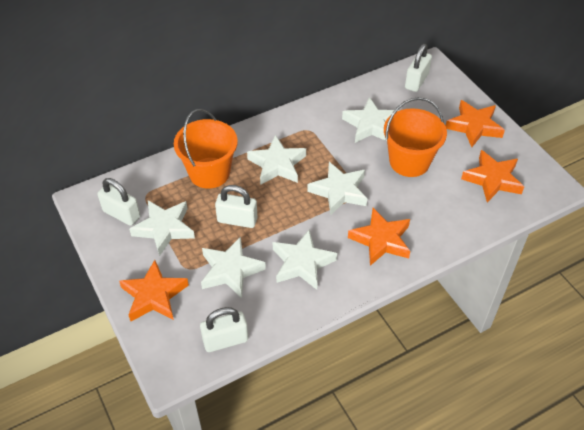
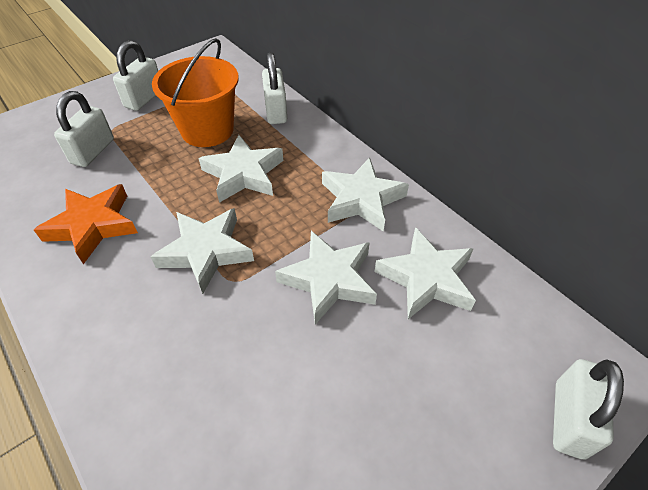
orange bucket: 2 -> 1
orange star: 4 -> 1
white star: 6 -> 5

